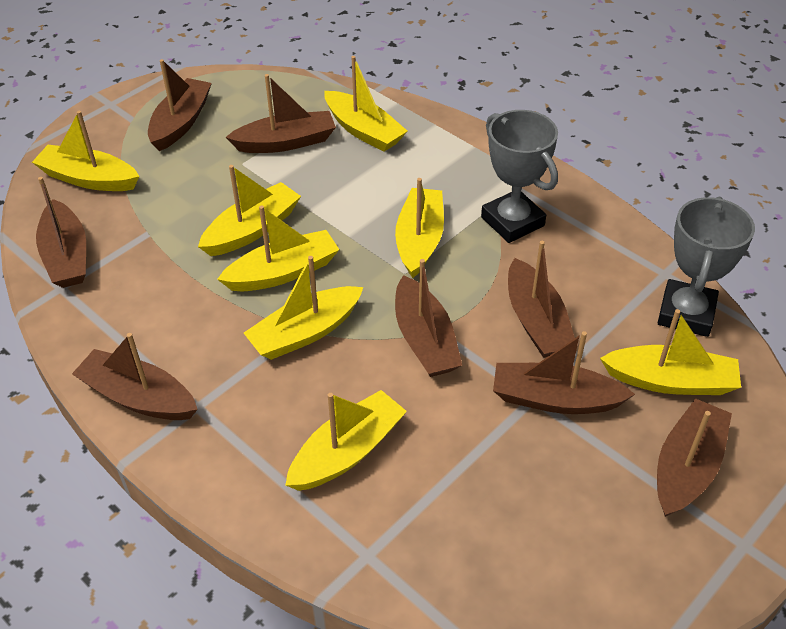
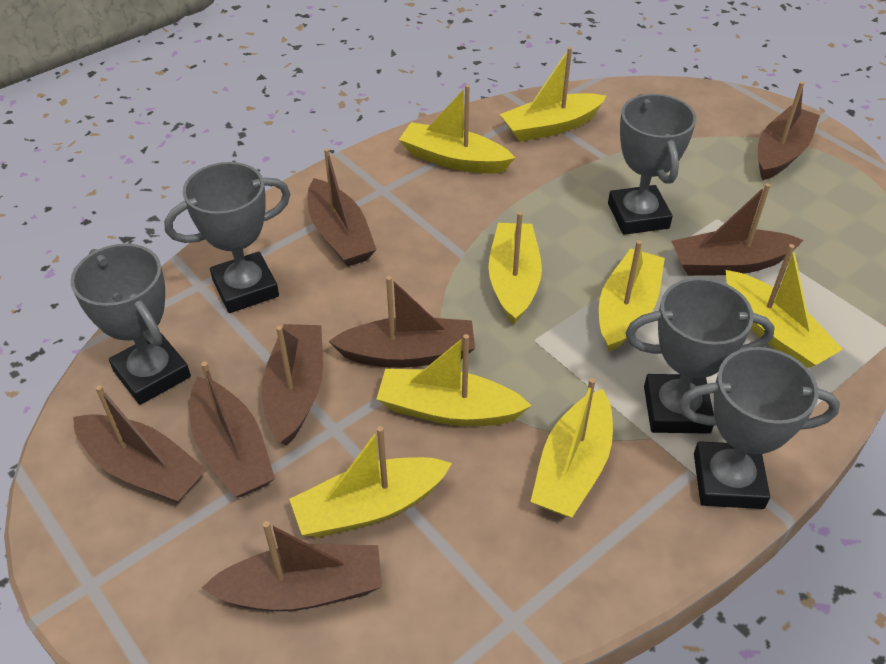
grey trophy: 2 -> 5

